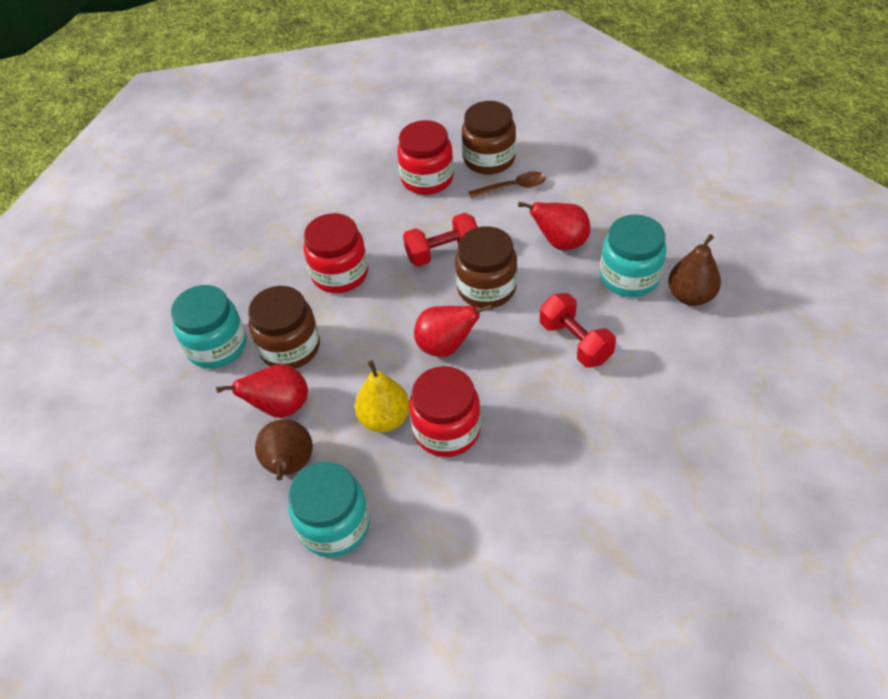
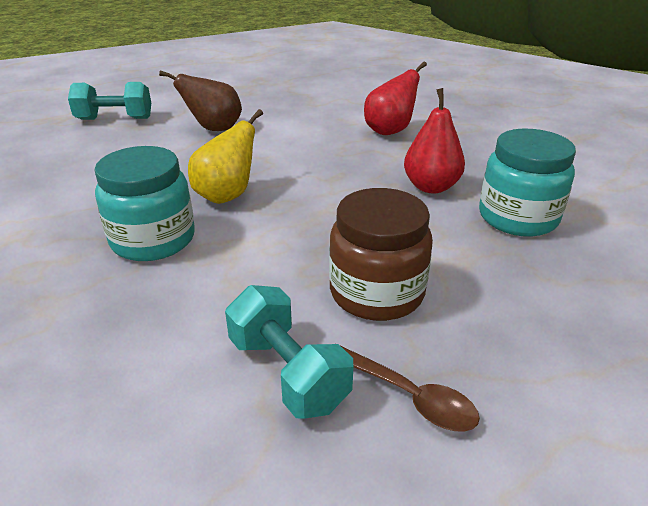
brown jar: 3 -> 1
brown pear: 2 -> 1
red dumbbell: 2 -> 0
red jar: 3 -> 0
red pear: 3 -> 2
turquoise dumbbell: 0 -> 2
turquoise jar: 3 -> 2

